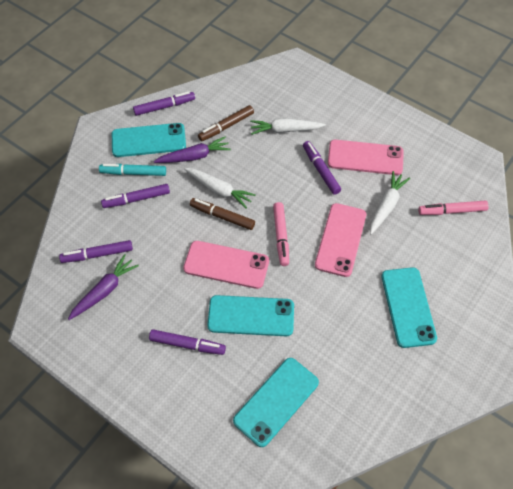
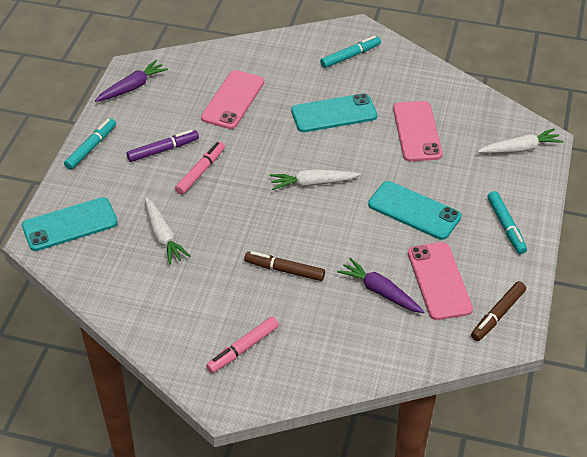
purple marker: 5 -> 1
turquoise marker: 1 -> 3
turquoise phone: 4 -> 3

